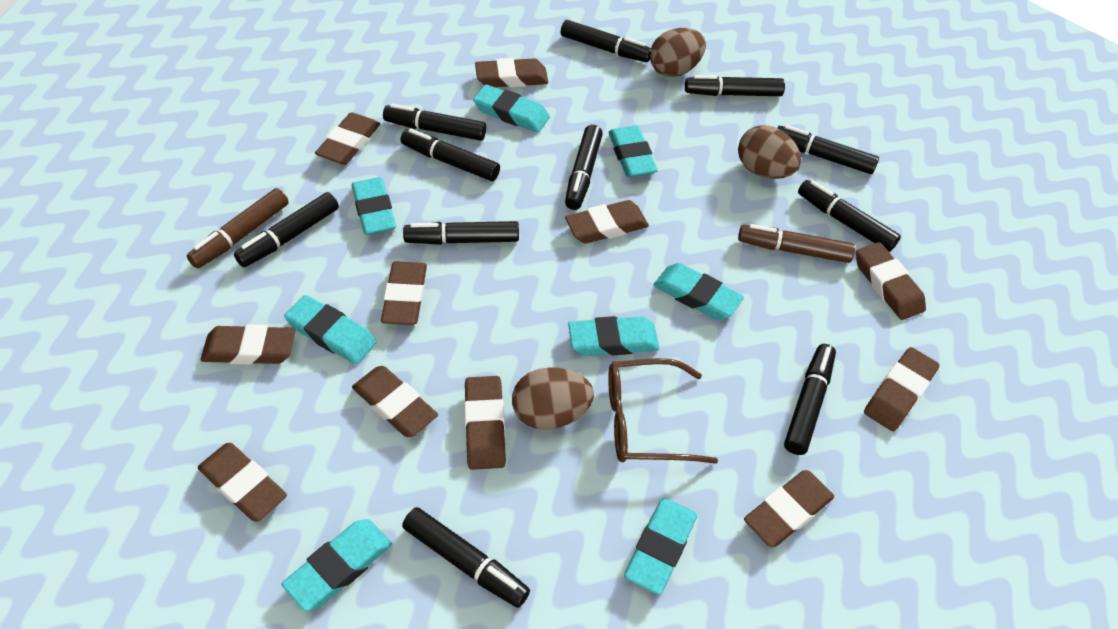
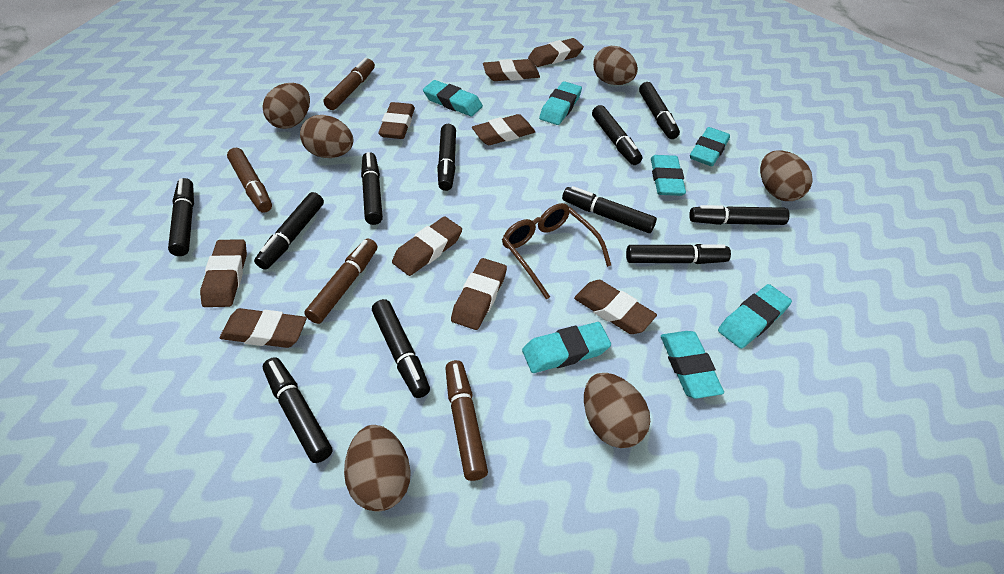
brown egg: 3 -> 6
brown eraser: 11 -> 9
brown marker: 2 -> 4
turquoise eraser: 8 -> 7

